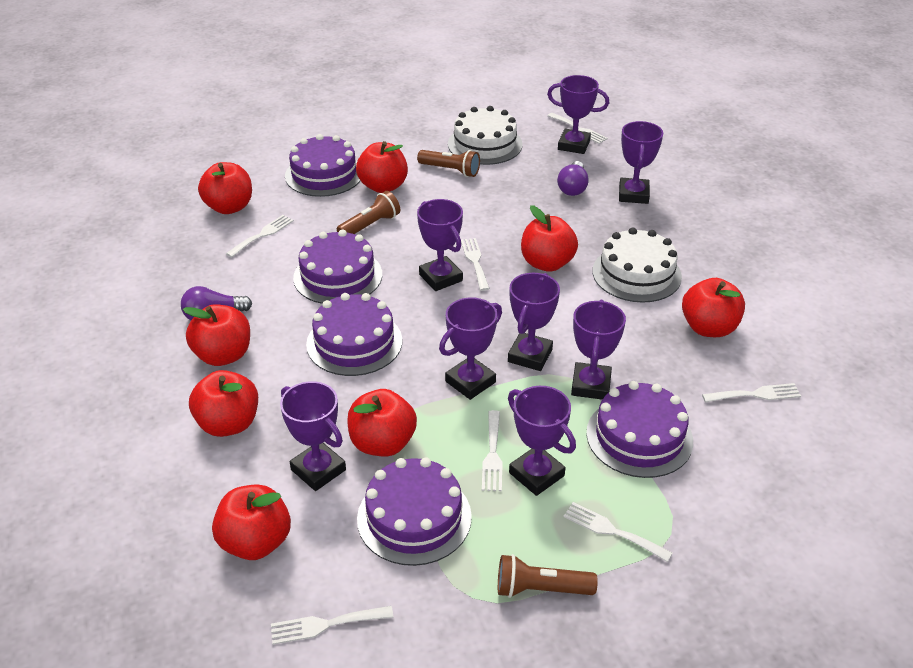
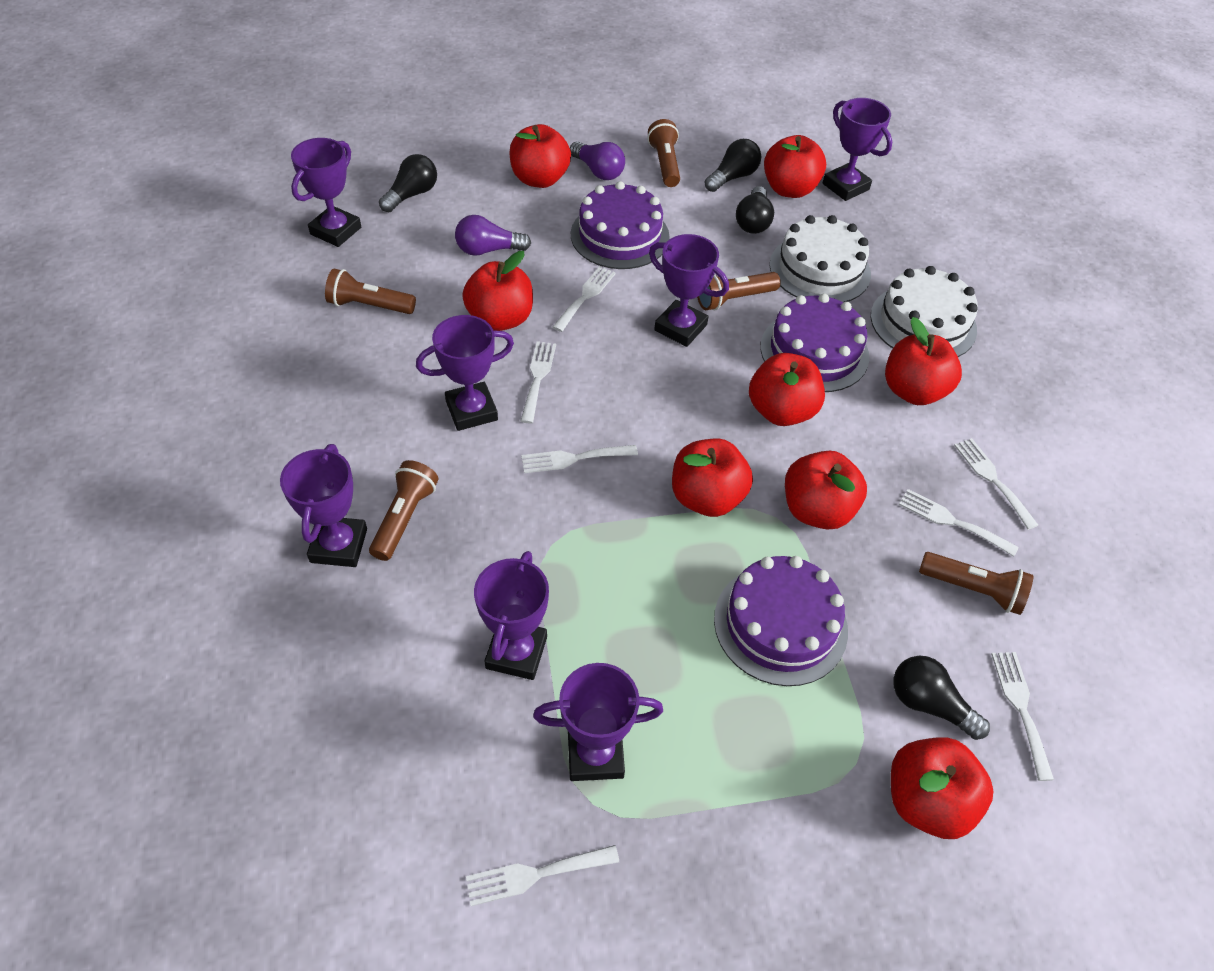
black light bulb: 0 -> 4
brown flashlight: 3 -> 5
purple cake: 5 -> 3
purple trophy: 8 -> 7

